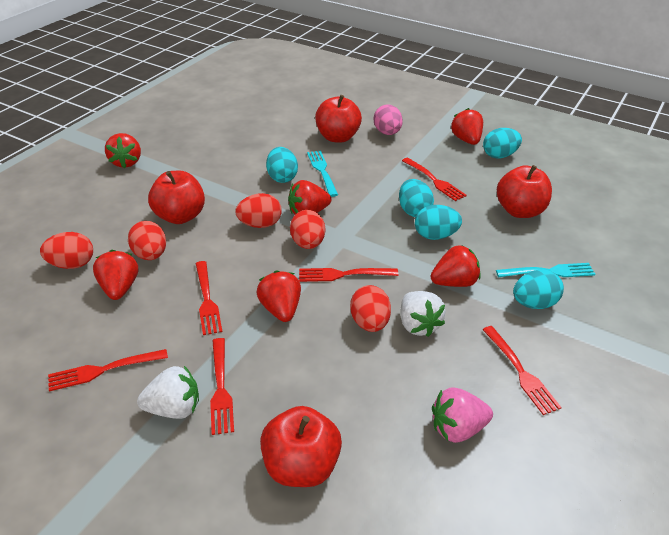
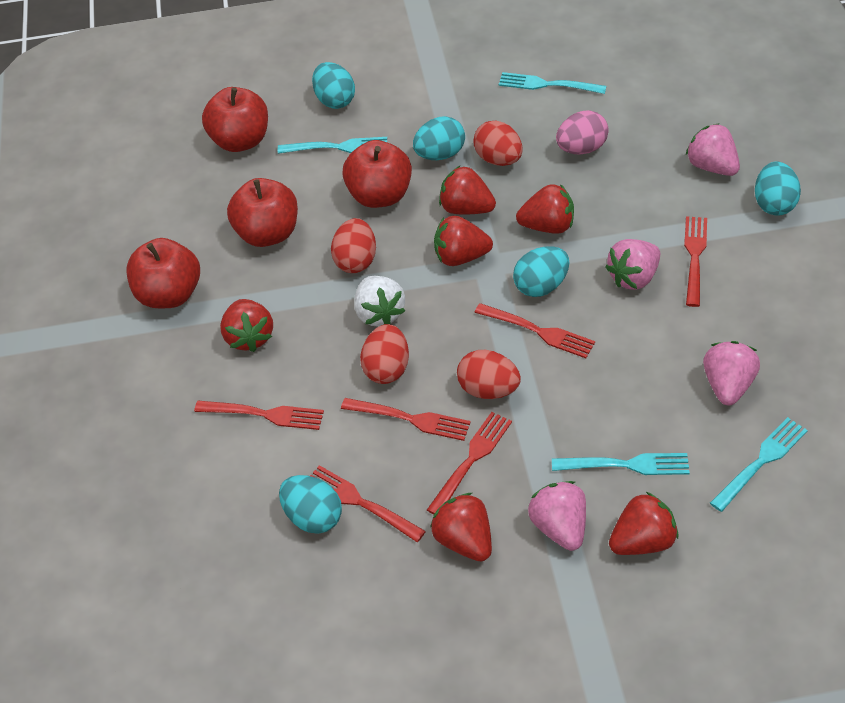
pink strawberry: 1 -> 4
red egg: 5 -> 4
turquoise fork: 2 -> 4
white strawberry: 2 -> 1

